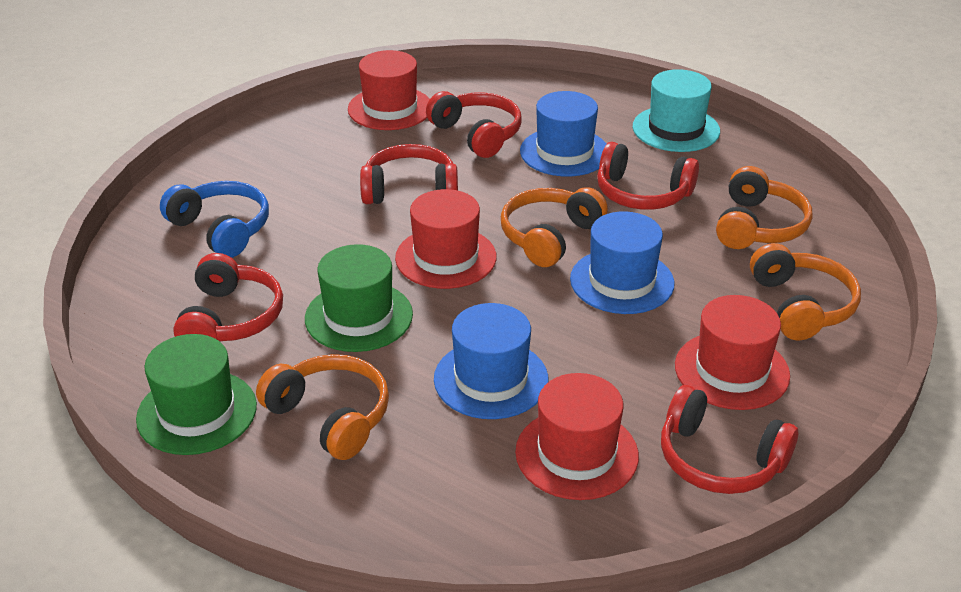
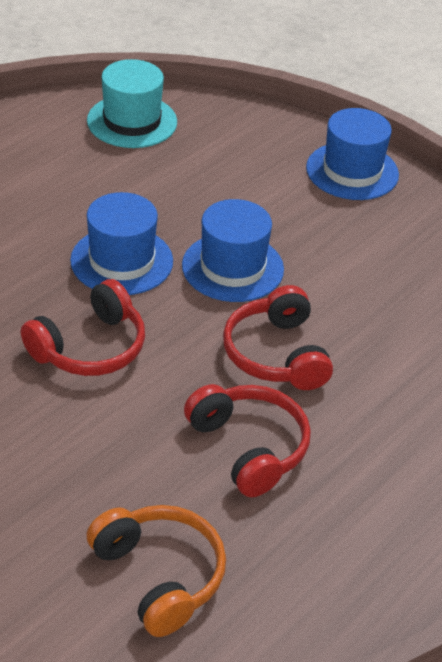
blue headphones: 1 -> 0
green hat: 2 -> 0
orange headphones: 4 -> 1
red hat: 4 -> 0
red headphones: 5 -> 3

